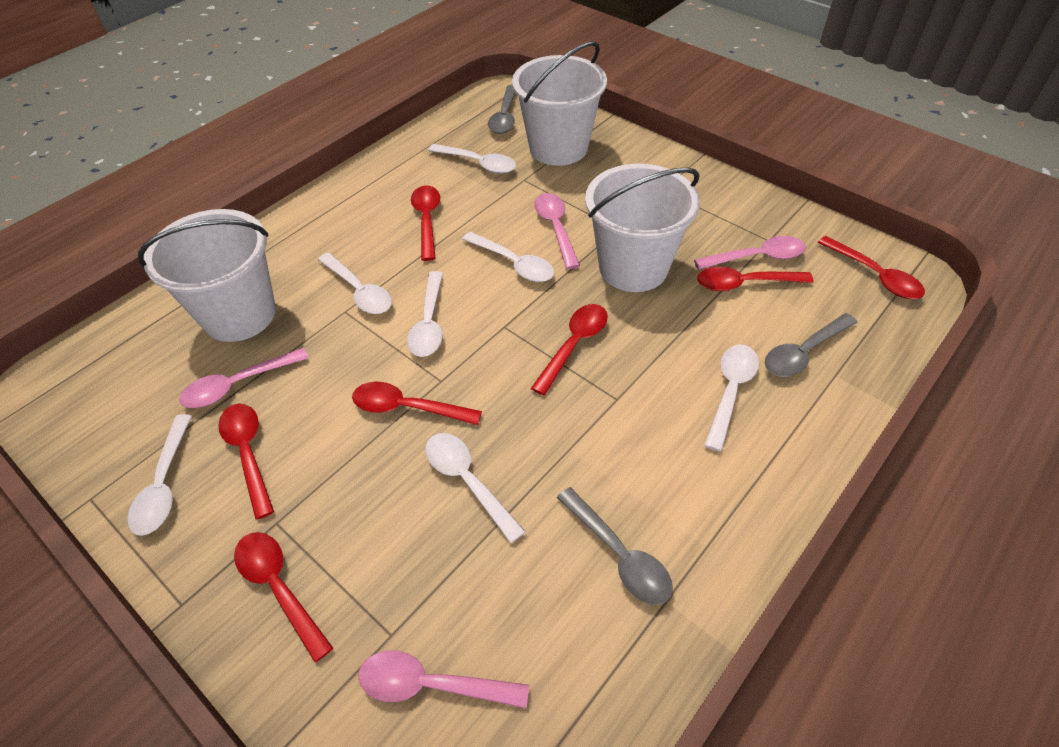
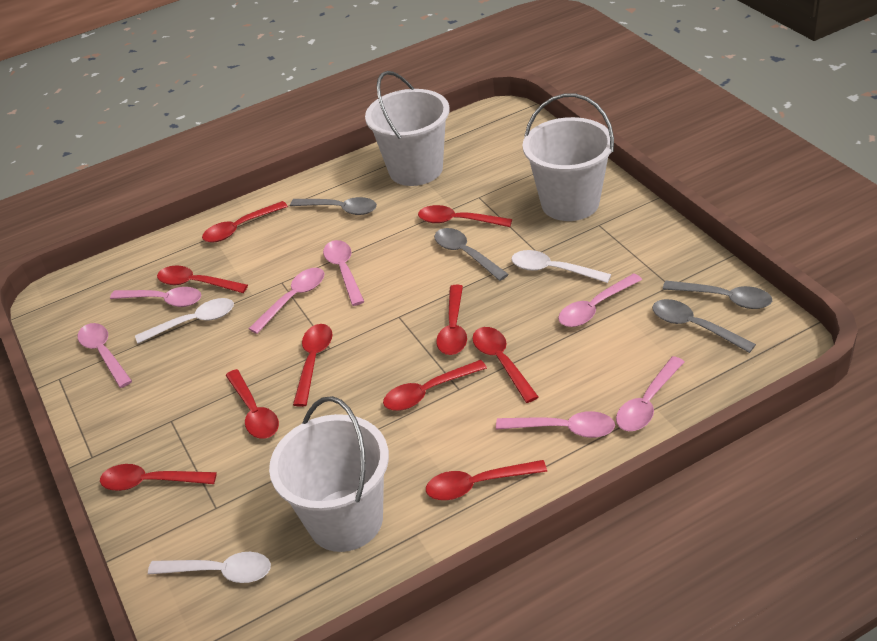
grey spoon: 3 -> 4
pink spoon: 4 -> 7
red spoon: 7 -> 10
white spoon: 7 -> 3

